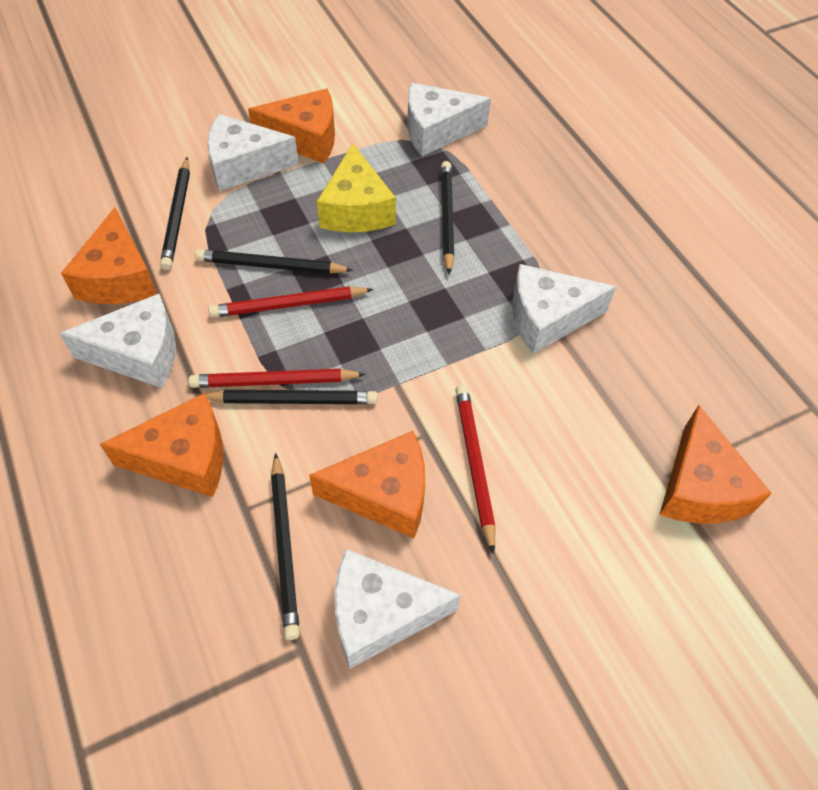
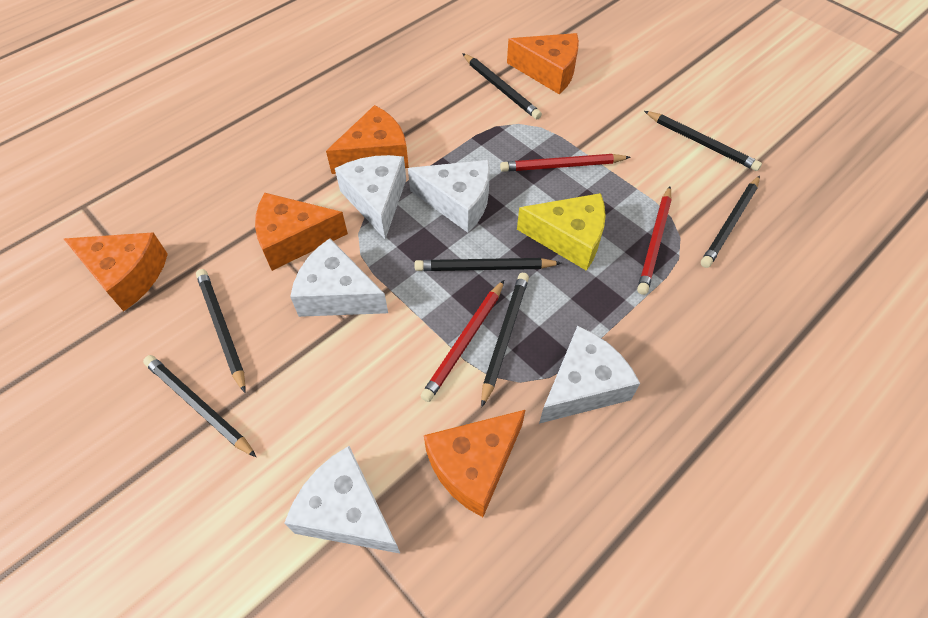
black pencil: 5 -> 7

